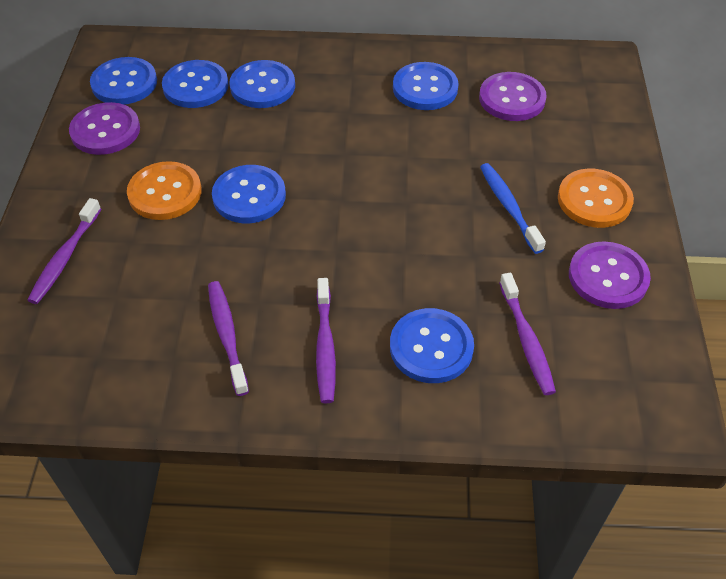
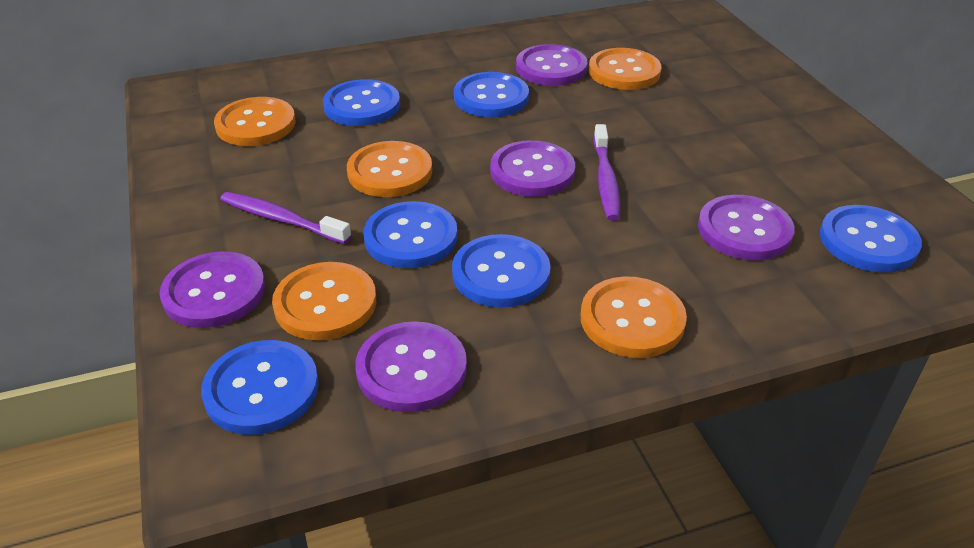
blue toothbrush: 1 -> 0
orange button: 2 -> 5
purple button: 3 -> 5
purple toothbrush: 4 -> 2

